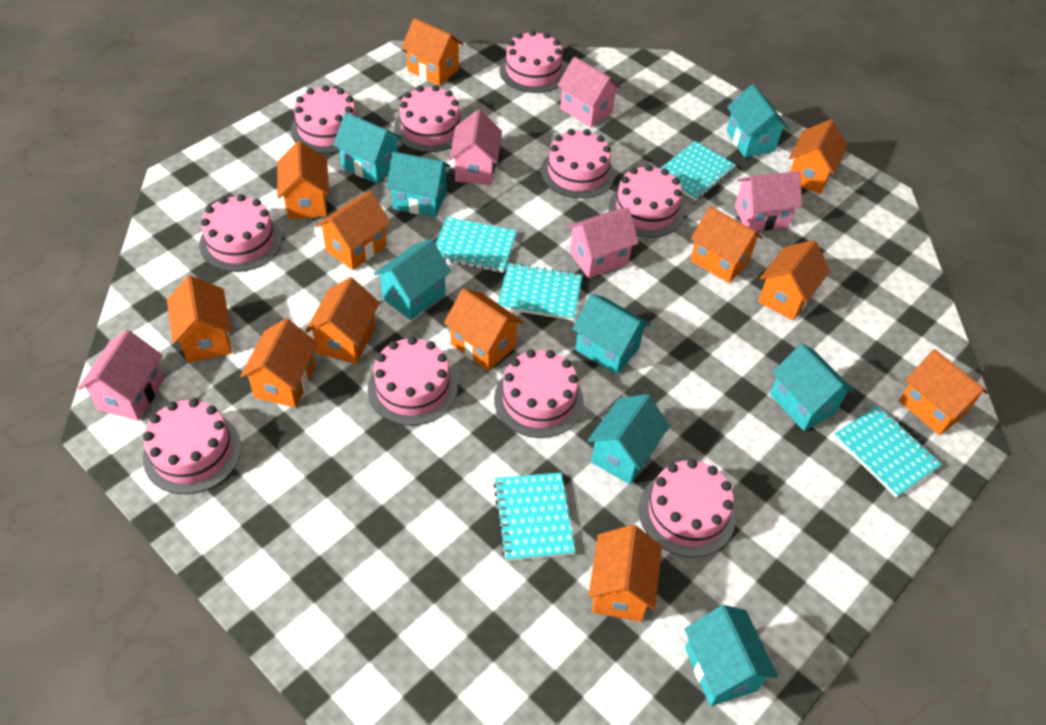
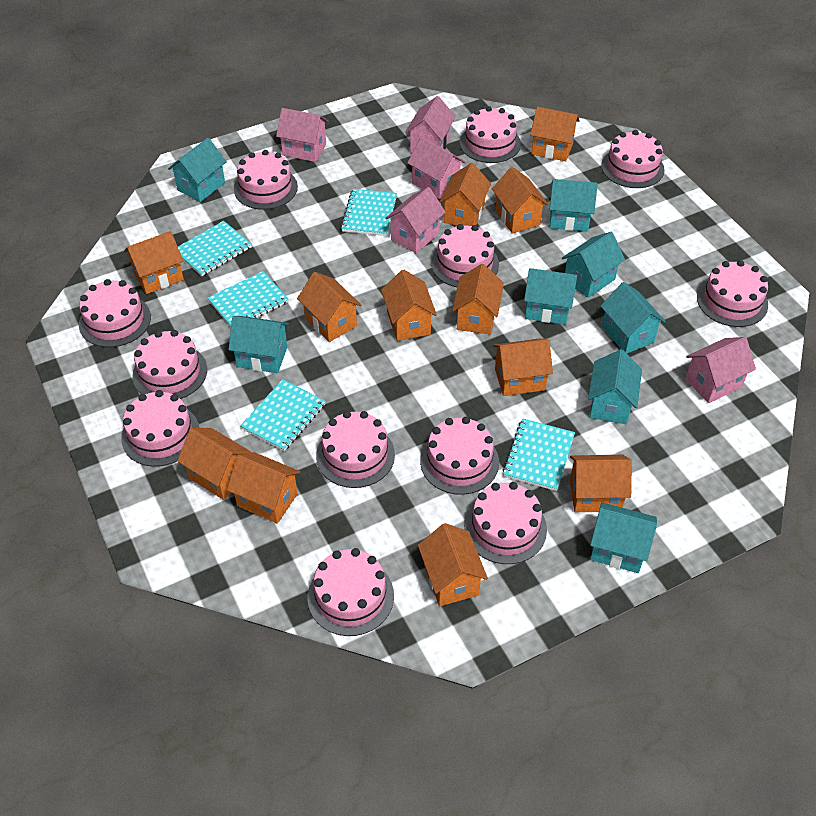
pink cake: 10 -> 12

